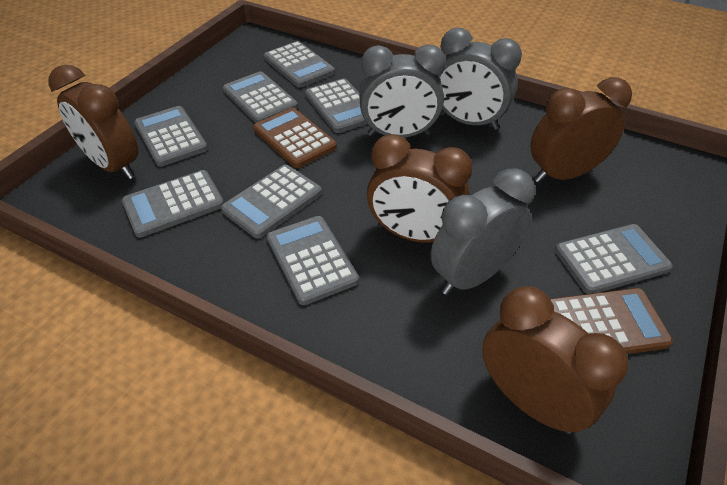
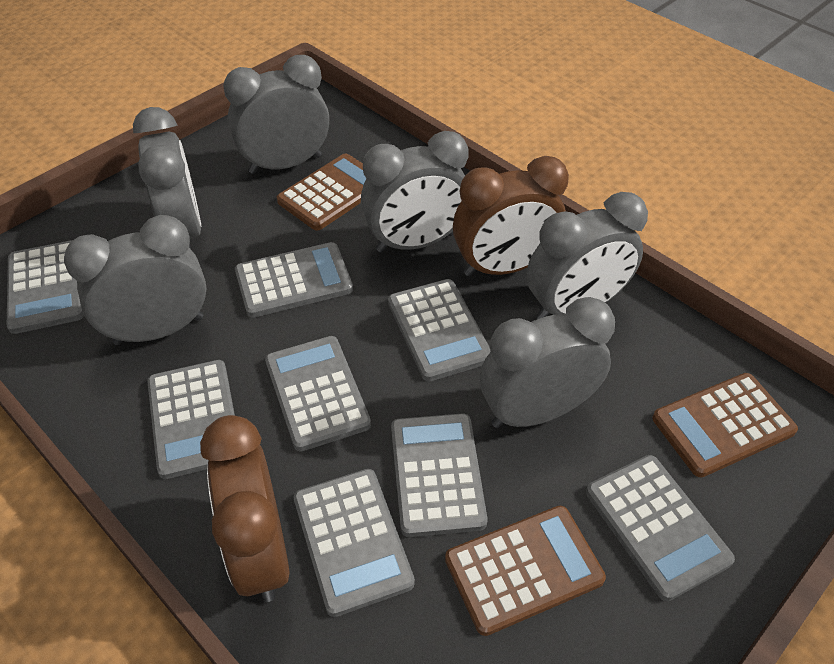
brown calculator: 2 -> 3
brown clock: 4 -> 2
grey clock: 3 -> 6

